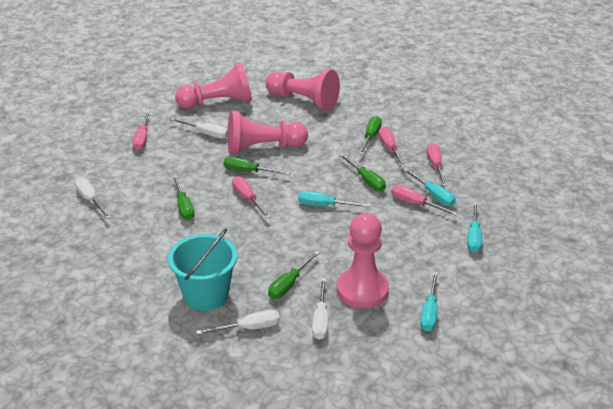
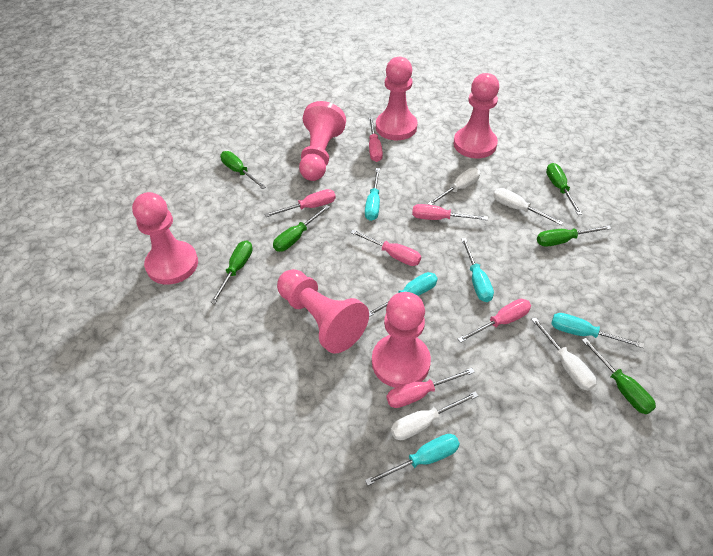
green screwdriver: 5 -> 6
pink pawn: 4 -> 6
pink screwdriver: 5 -> 6
turquoise bucket: 1 -> 0
turquoise screwdriver: 4 -> 5

